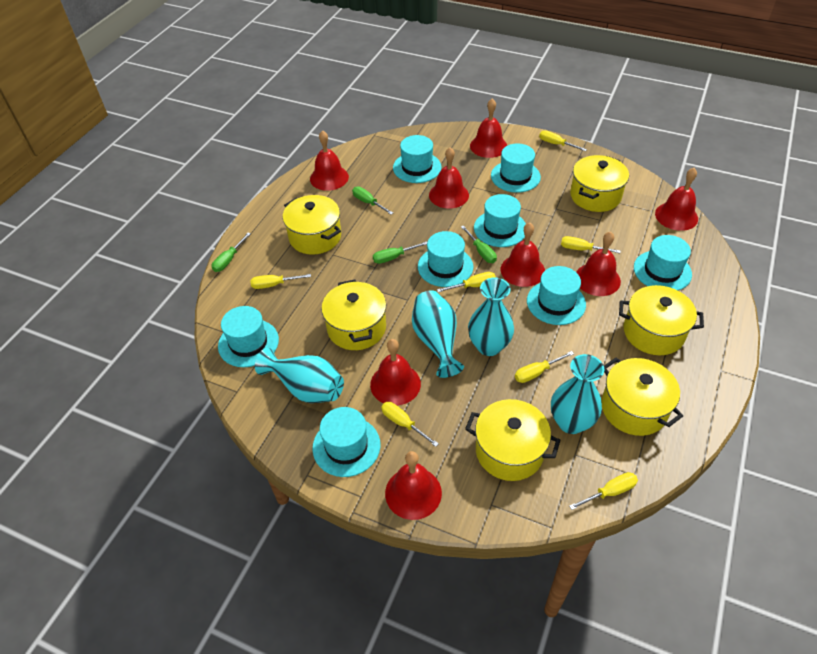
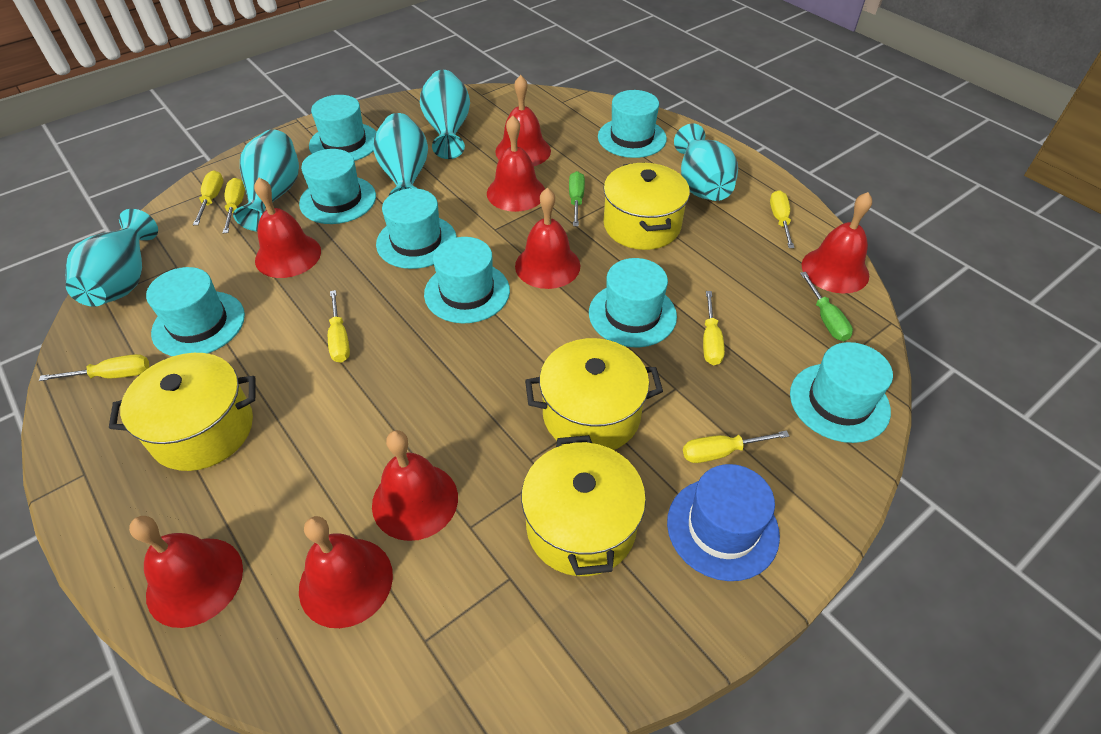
blue hat: 0 -> 1
green screwdriver: 4 -> 2
turquoise vase: 4 -> 5
yellow pot: 6 -> 4

